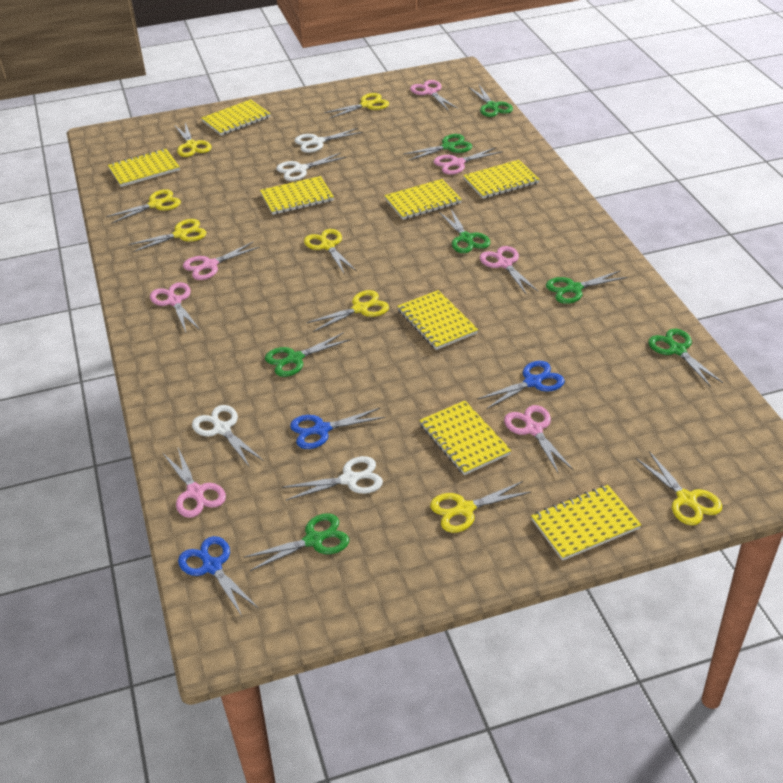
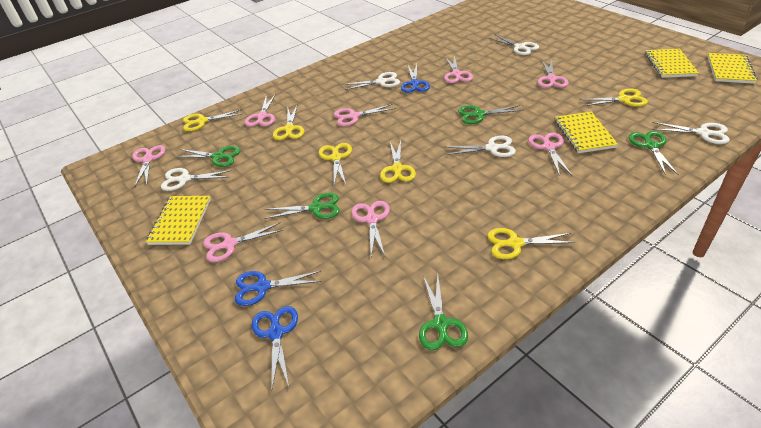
green scissors: 7 -> 5
pink scissors: 7 -> 8
white scissors: 4 -> 5
yellow notebook: 8 -> 4
yellow scissors: 8 -> 6

